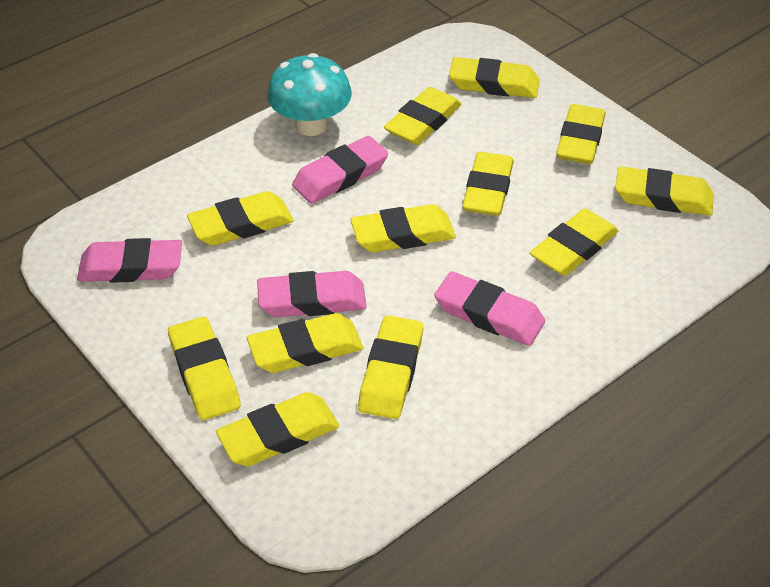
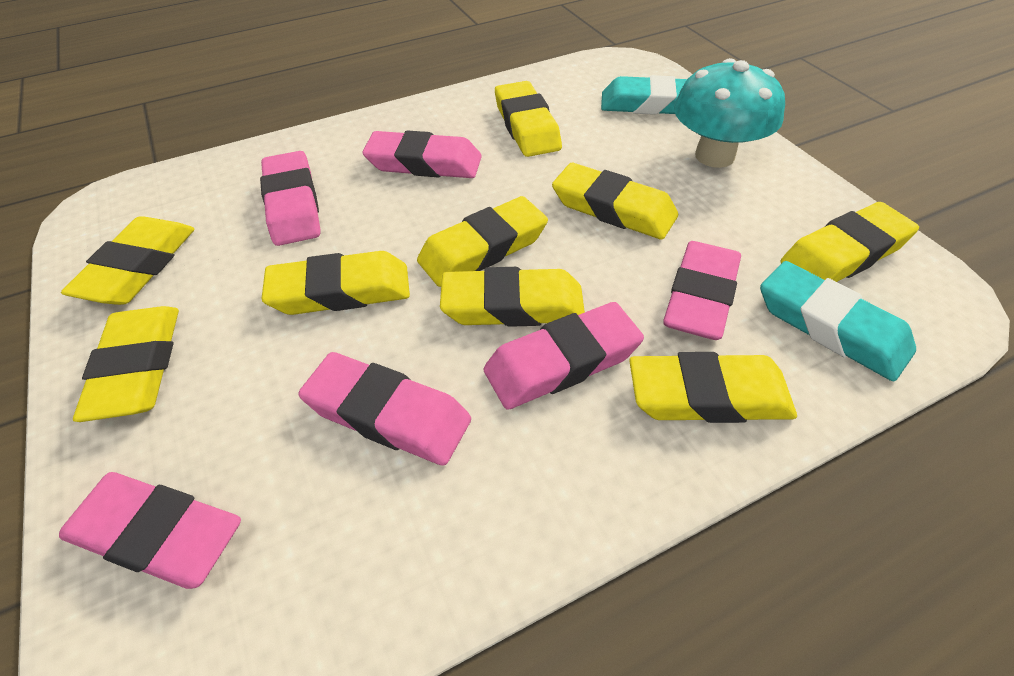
pink eraser: 4 -> 6
turquoise eraser: 0 -> 2
yellow eraser: 12 -> 9

